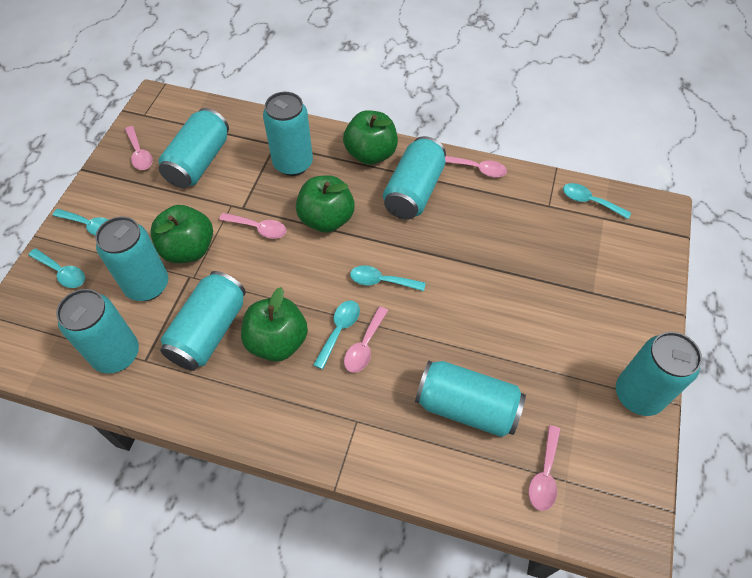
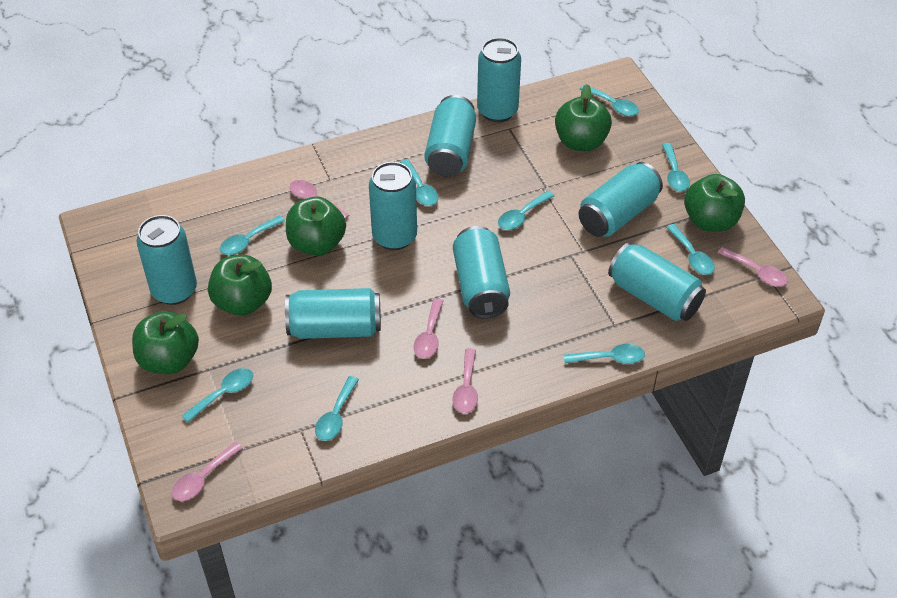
green apple: 4 -> 5
turquoise spoon: 5 -> 9

